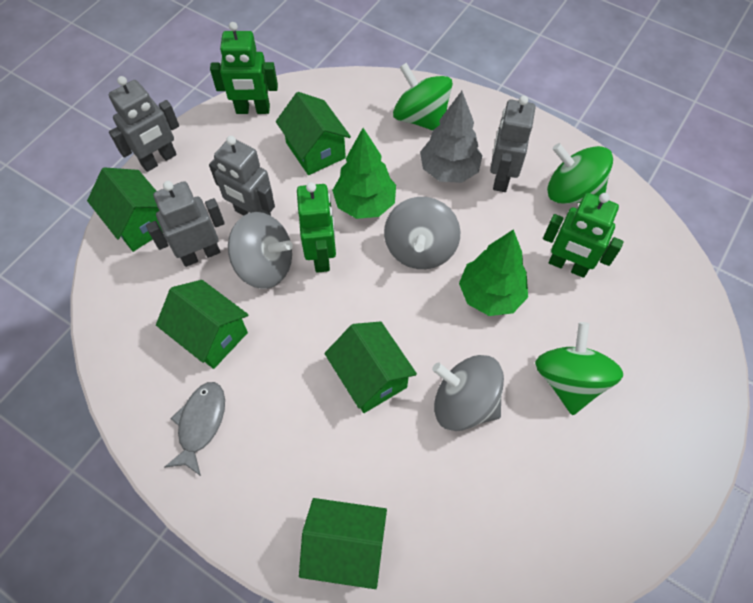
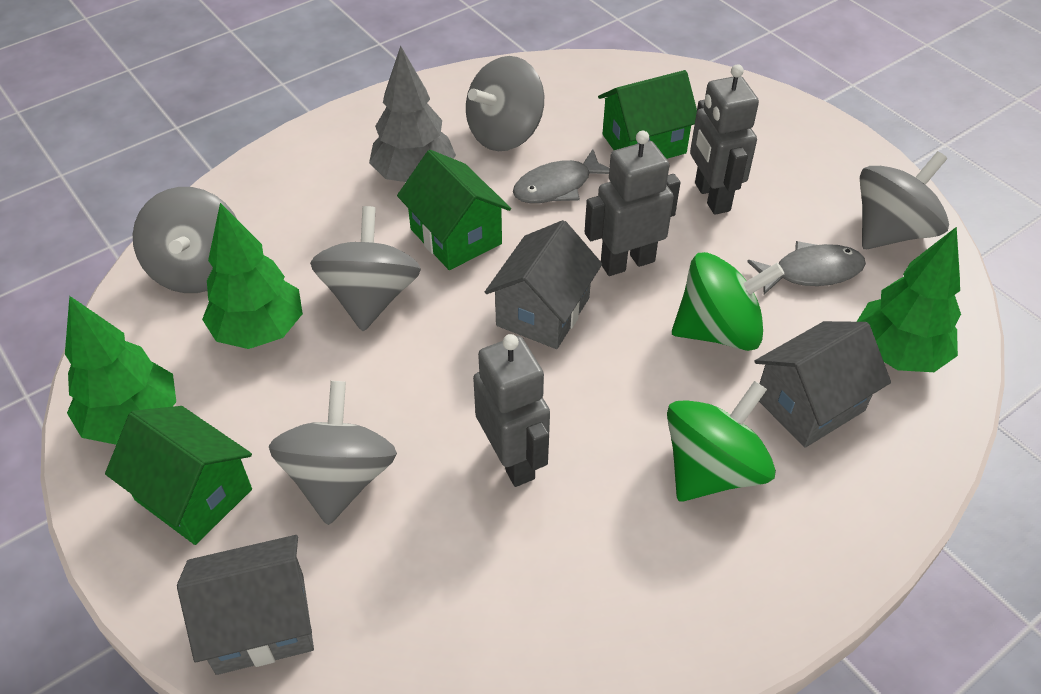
green house: 5 -> 3
green robot: 3 -> 0
green spinning top: 3 -> 2
green tree: 2 -> 3
grey fish: 1 -> 2
grey house: 0 -> 3
grey robot: 4 -> 3
grey spinning top: 3 -> 5

